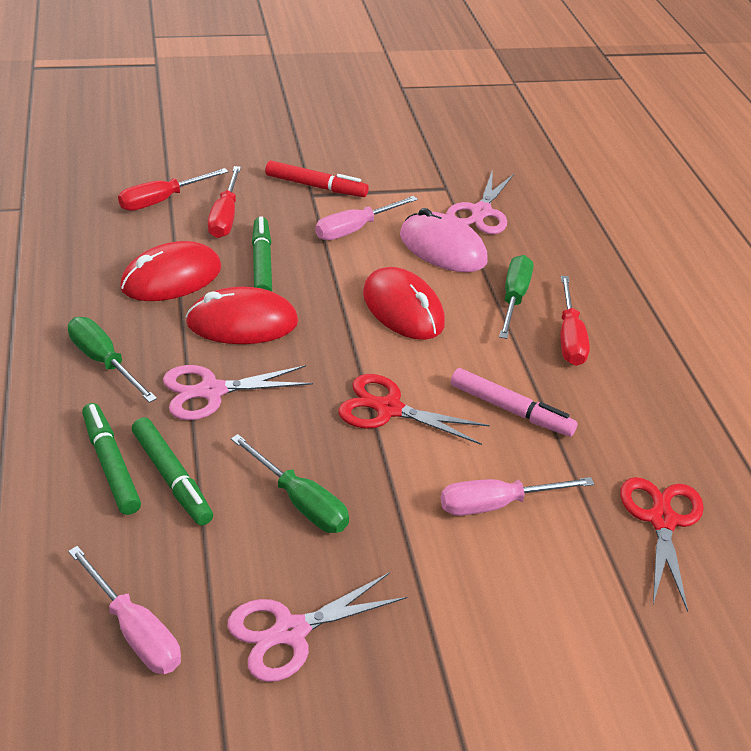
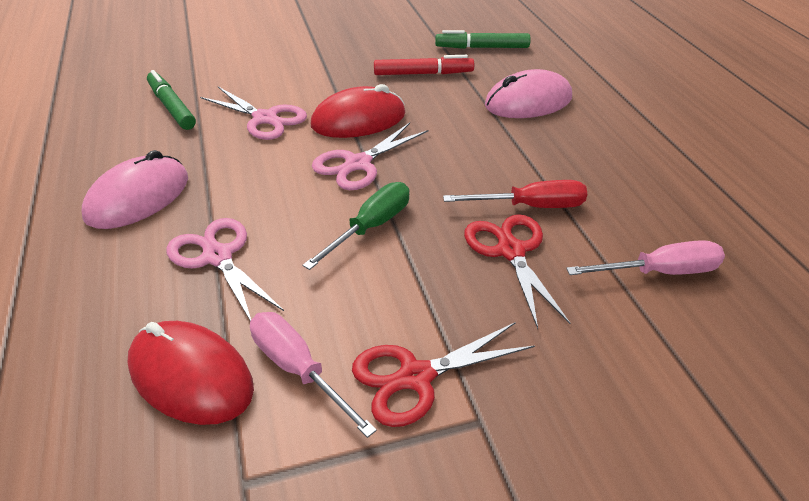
green marker: 3 -> 2
green screwdriver: 3 -> 1
pink marker: 1 -> 0
pink mouse: 1 -> 2
pink screwdriver: 3 -> 2
red mouse: 3 -> 2
red screwdriver: 3 -> 1

